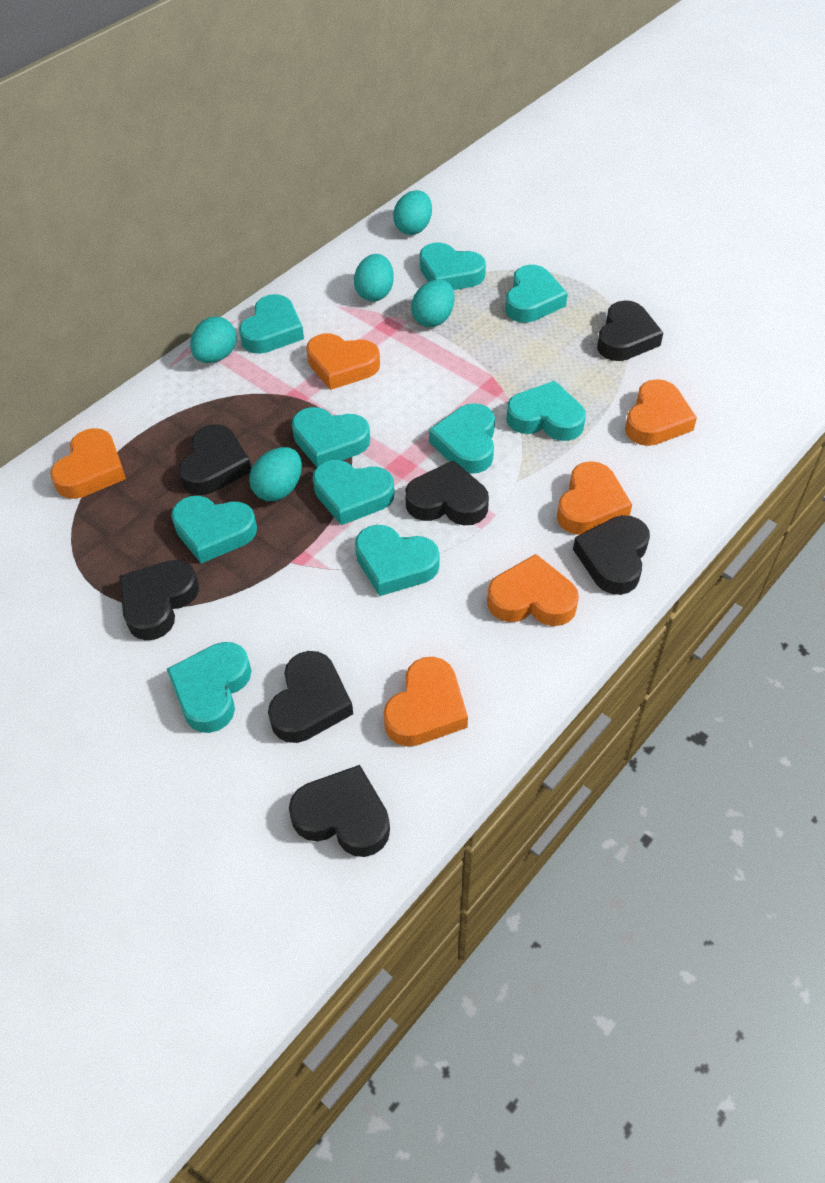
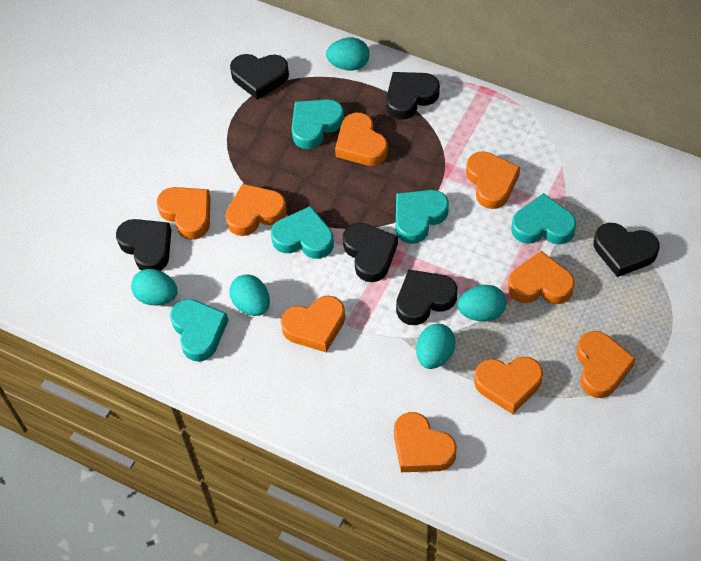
black heart: 7 -> 6
orange heart: 6 -> 9
turquoise heart: 10 -> 5

